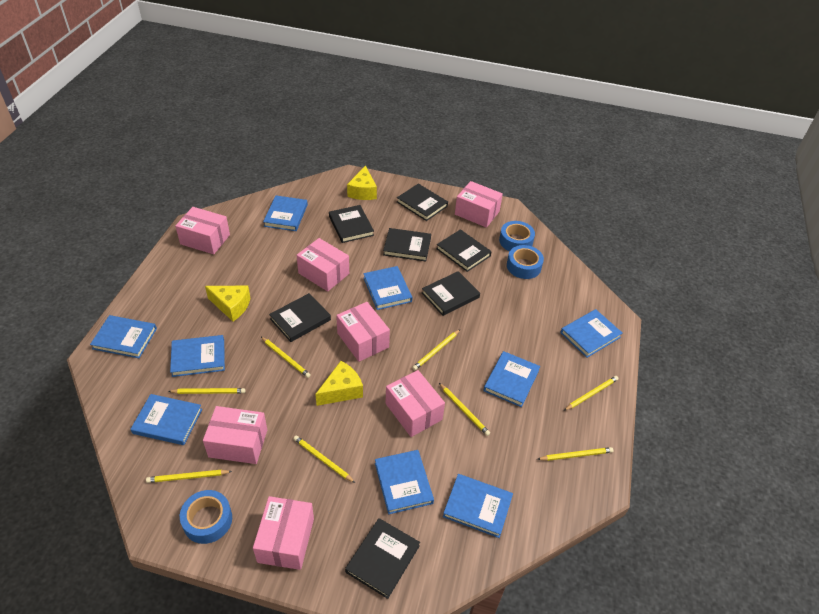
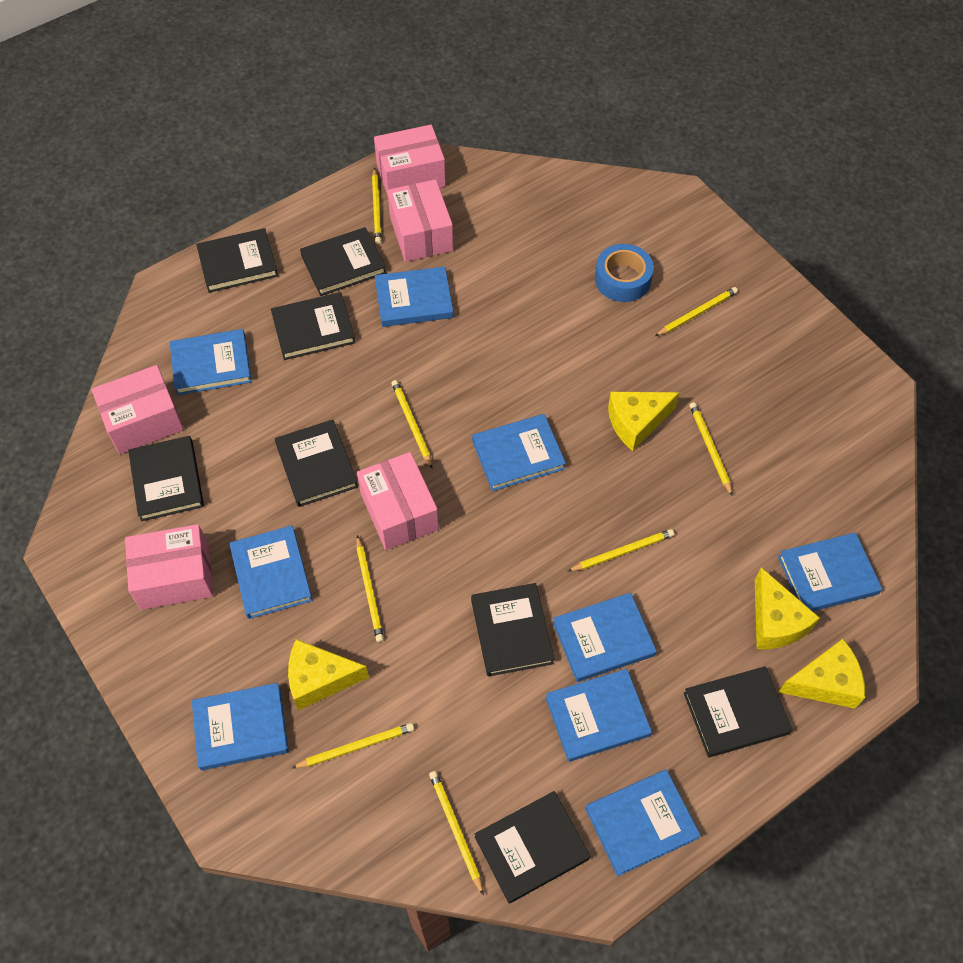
black book: 7 -> 8
blue tape: 3 -> 1
pink box: 7 -> 5
yellow cheese: 3 -> 4

